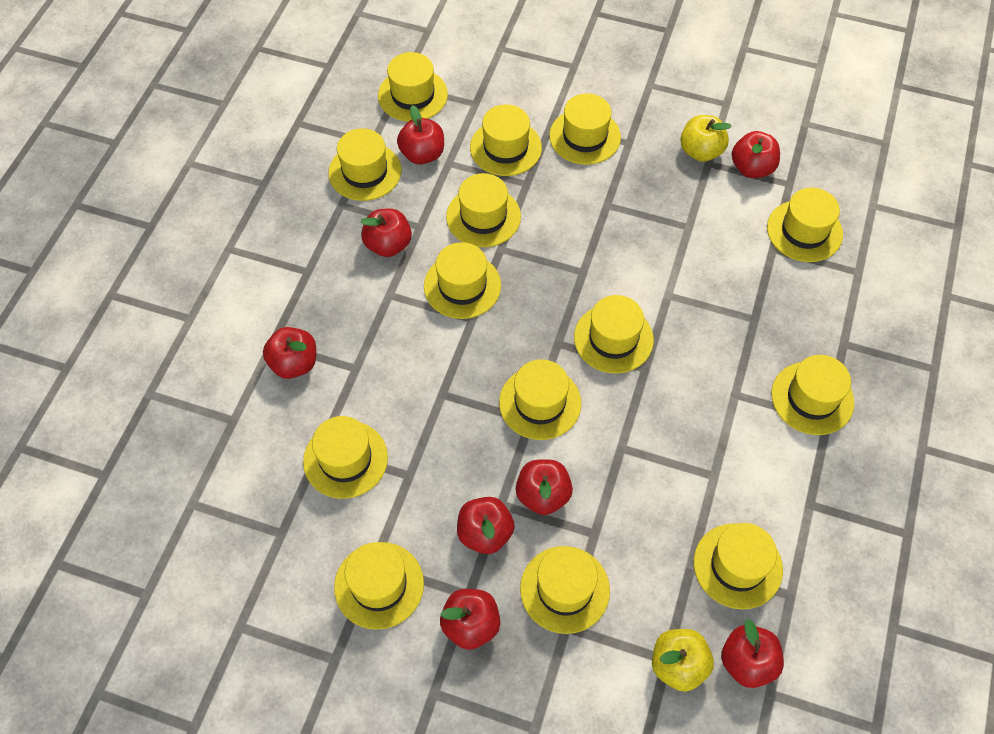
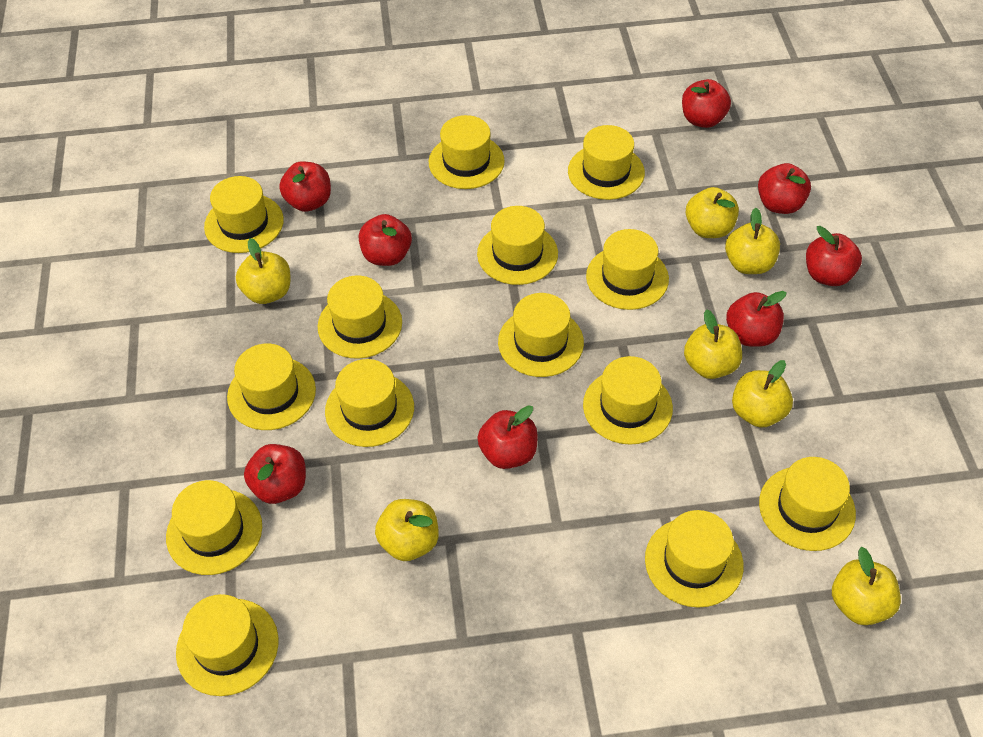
yellow apple: 2 -> 7

